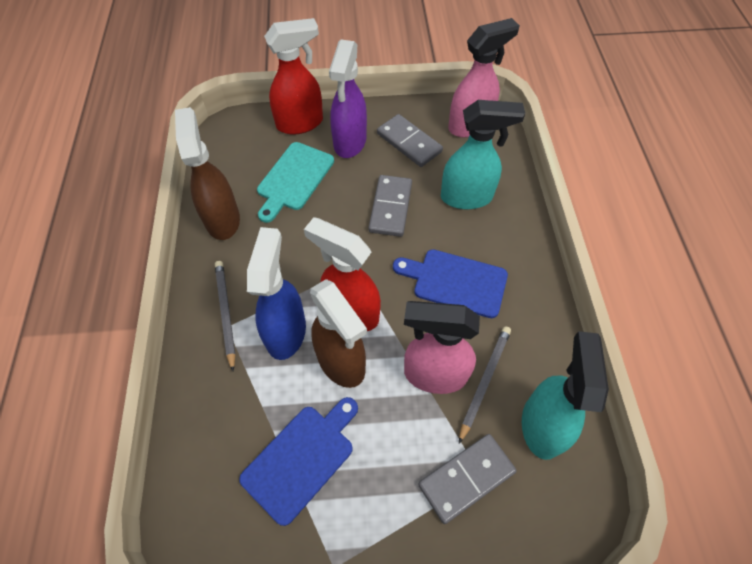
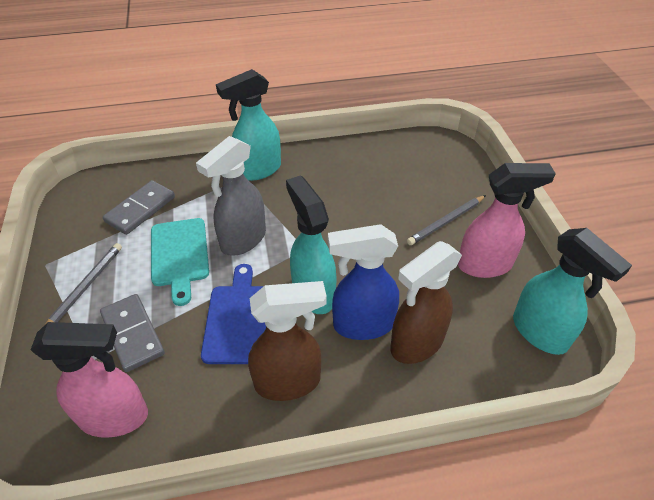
blue cutting board: 2 -> 1
grey domino: 3 -> 2
grey spray bottle: 0 -> 1
purple spray bottle: 1 -> 0
red spray bottle: 2 -> 0
turquoise spray bottle: 2 -> 3

